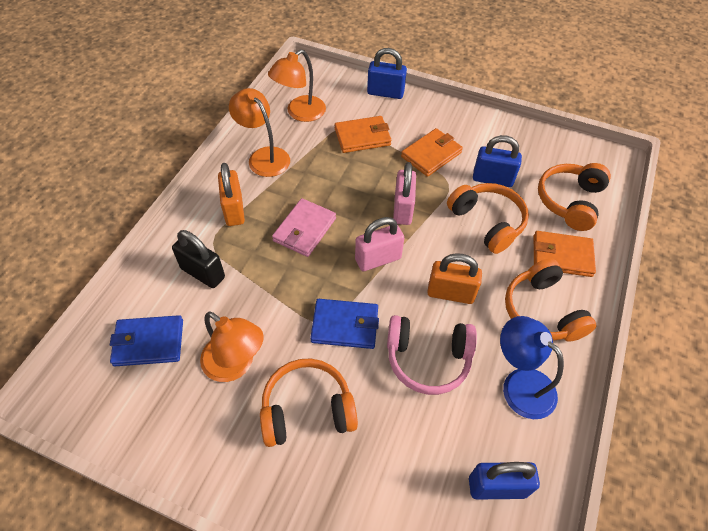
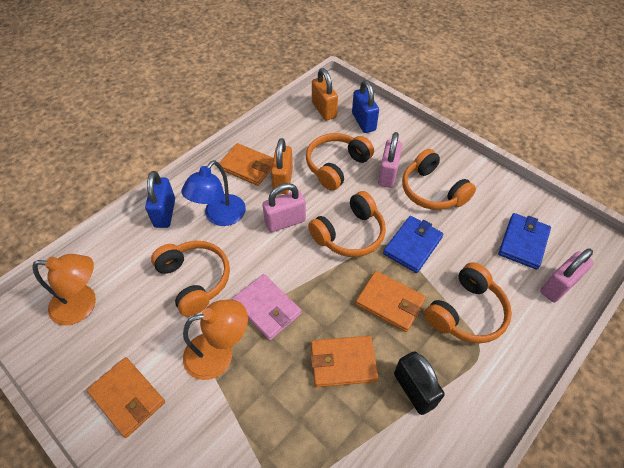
blue padlock: 3 -> 2
orange headphones: 4 -> 5
orange lamp: 3 -> 2
orange wallet: 3 -> 4
pink headphones: 1 -> 0
pink padlock: 2 -> 3

